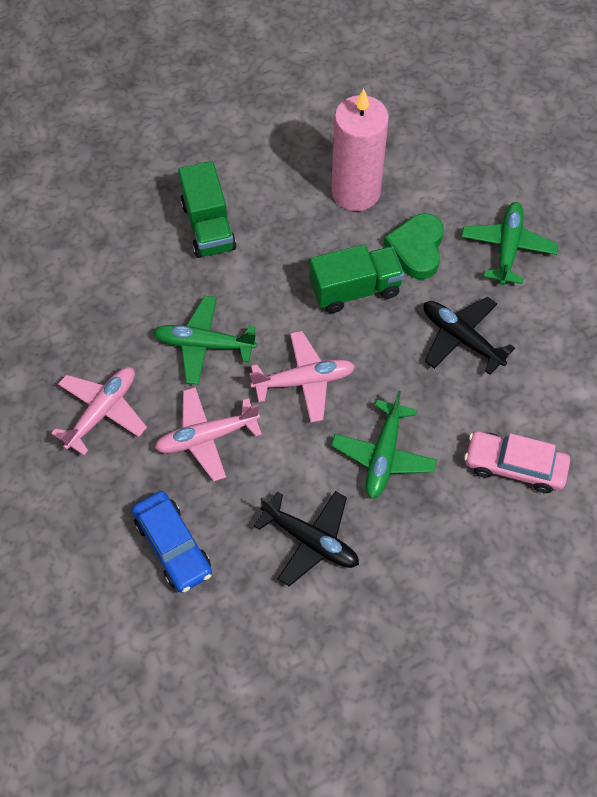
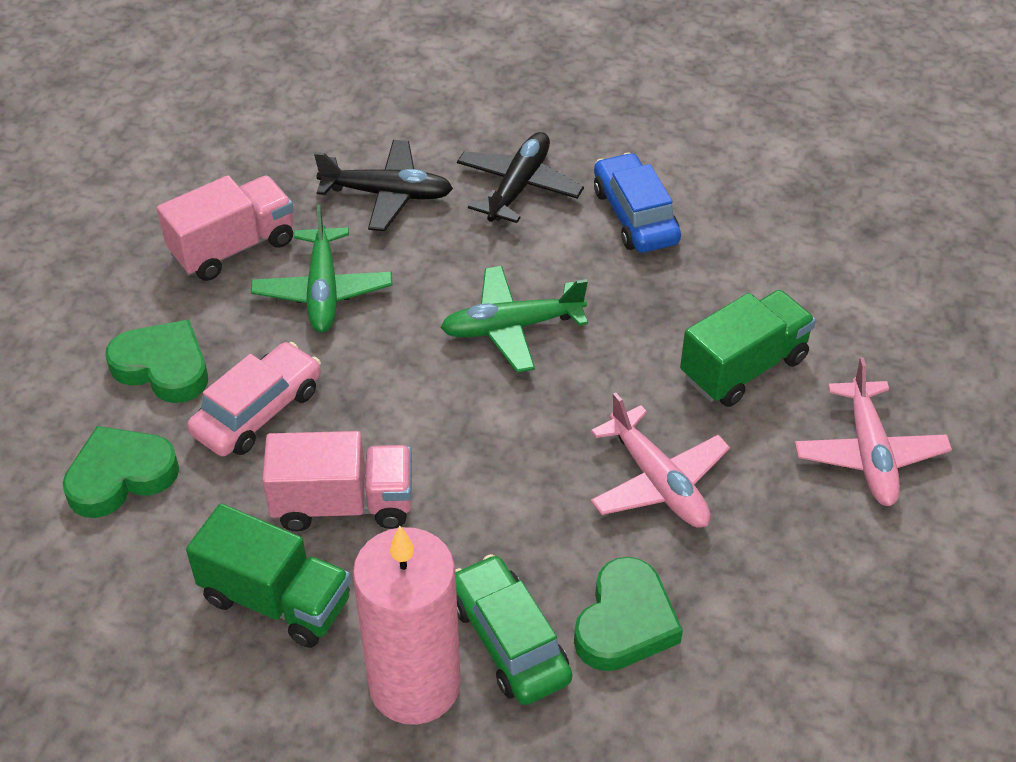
green car: 0 -> 1
green heart: 1 -> 3
green plane: 3 -> 2
pink plane: 3 -> 2
pink truck: 0 -> 2

